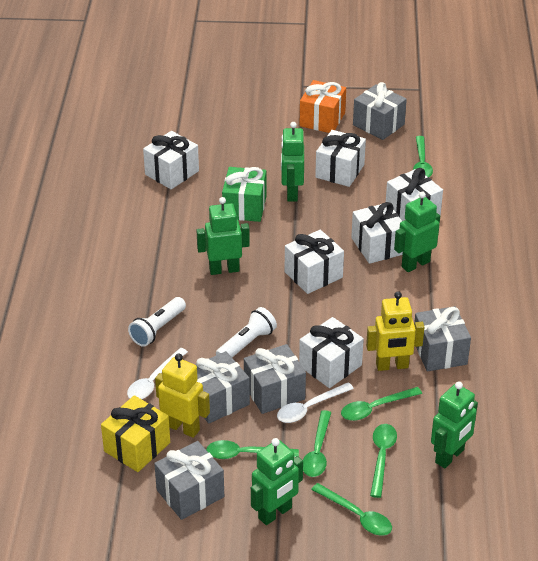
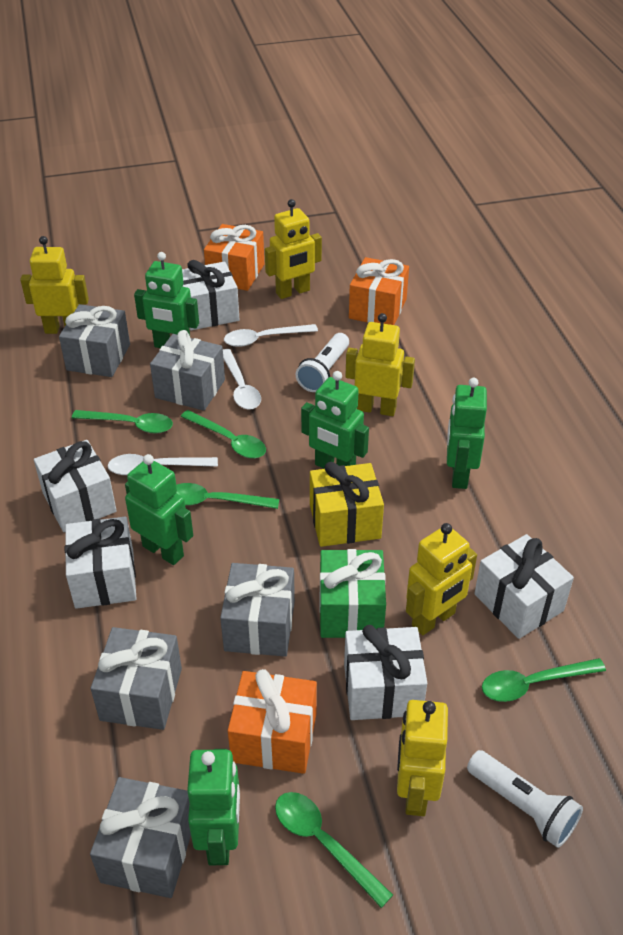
green spoon: 6 -> 5
orange gift: 1 -> 3
white gift: 6 -> 5
white spoon: 2 -> 3
yellow robot: 2 -> 5

